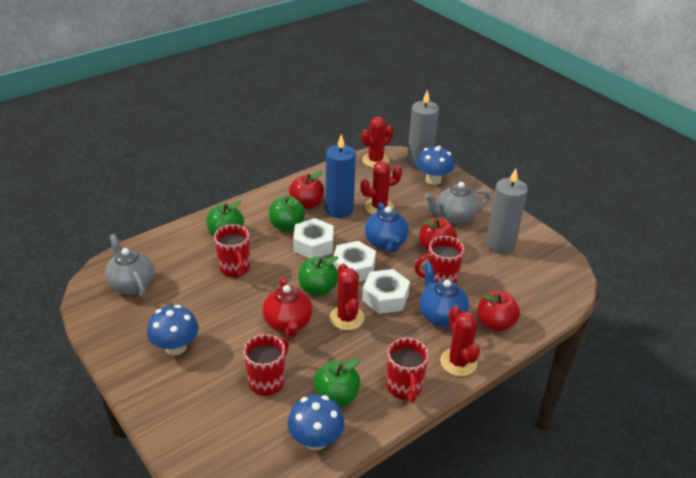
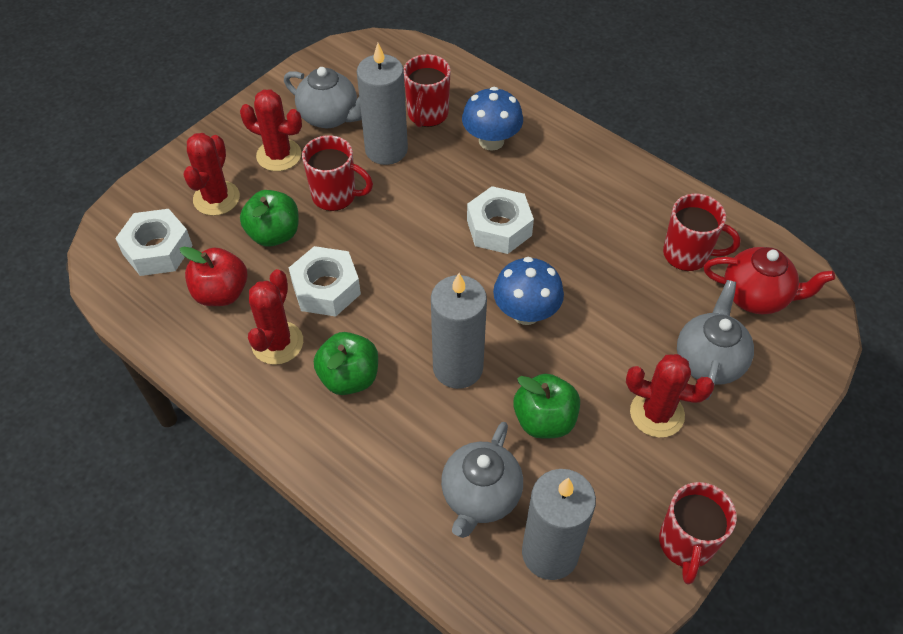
blue candle: 1 -> 0
blue mushroom: 3 -> 2
blue teapot: 2 -> 0
green apple: 4 -> 3
grey candle: 2 -> 3
grey teapot: 2 -> 3
red apple: 3 -> 1

